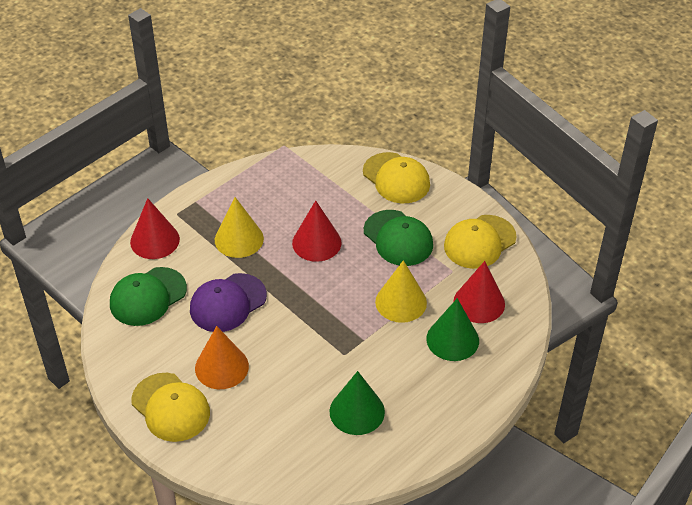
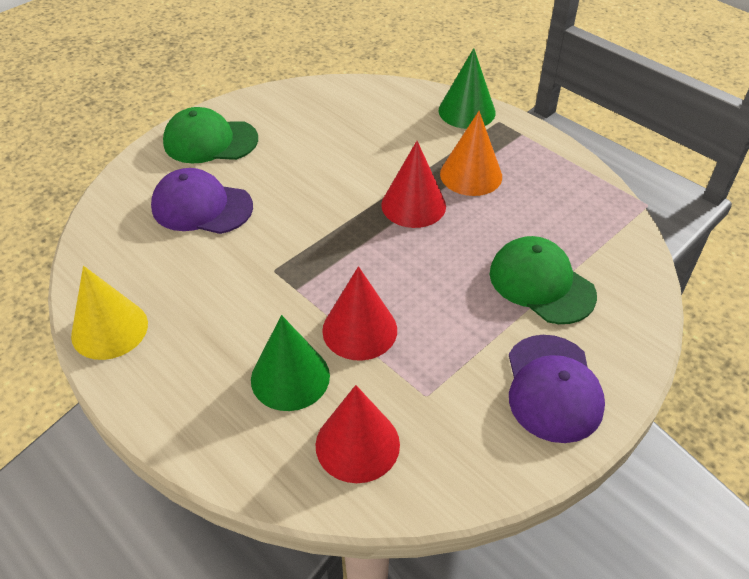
purple cap: 1 -> 2
yellow cap: 3 -> 0
yellow cone: 2 -> 1

